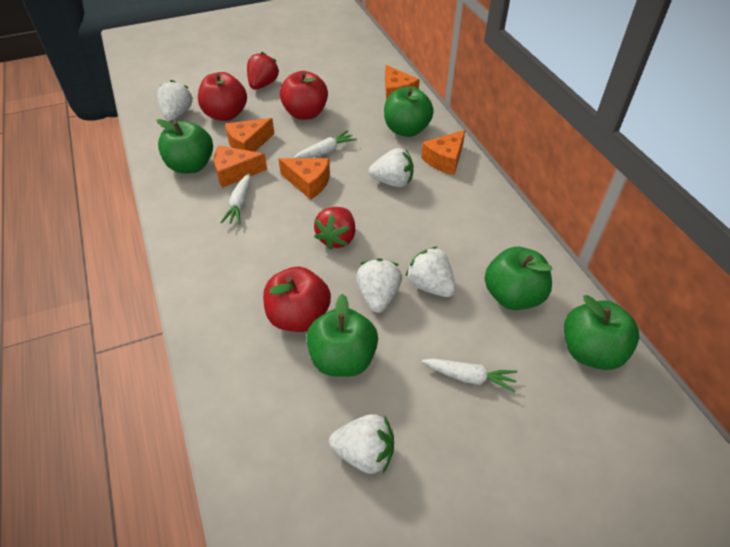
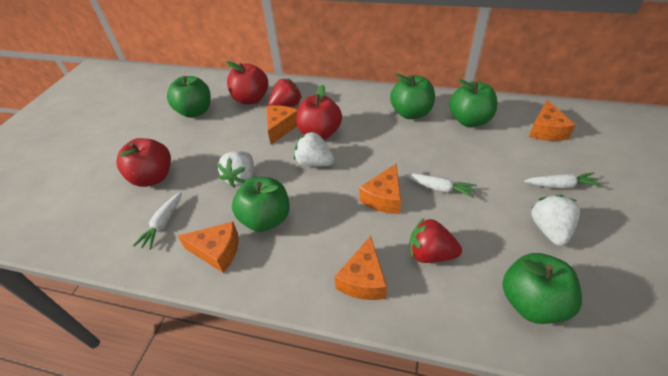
white strawberry: 5 -> 3

